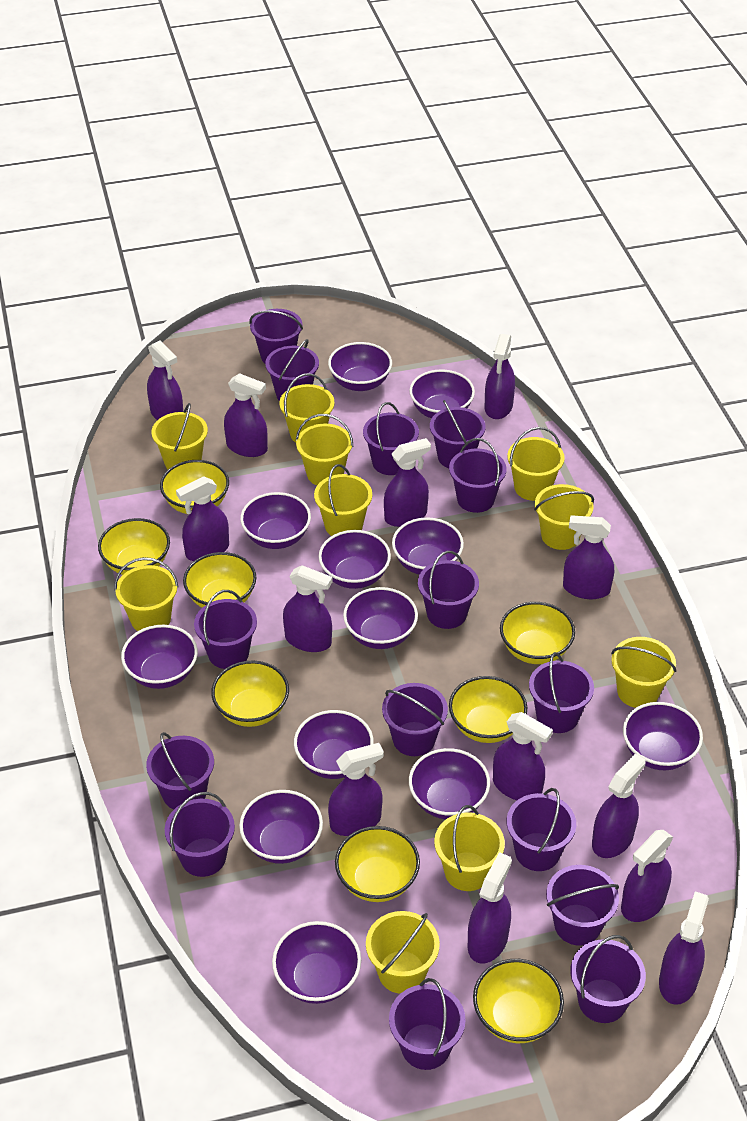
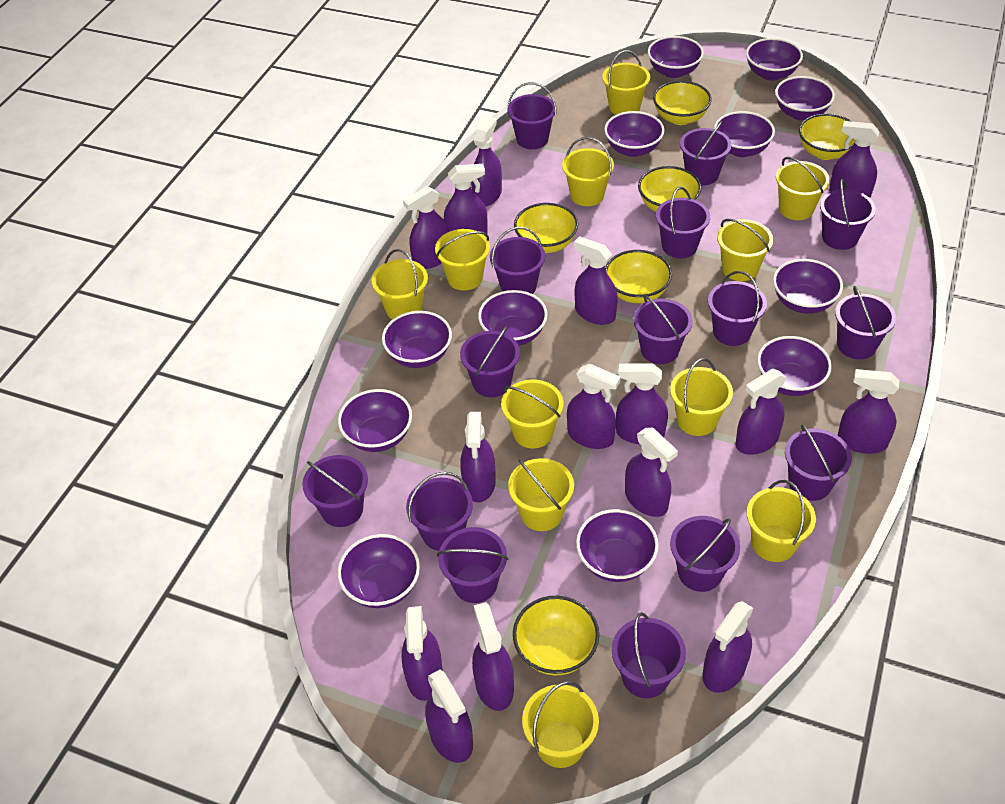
purple spray bottle: 13 -> 15
yellow bowl: 8 -> 6
yellow bucket: 10 -> 11

